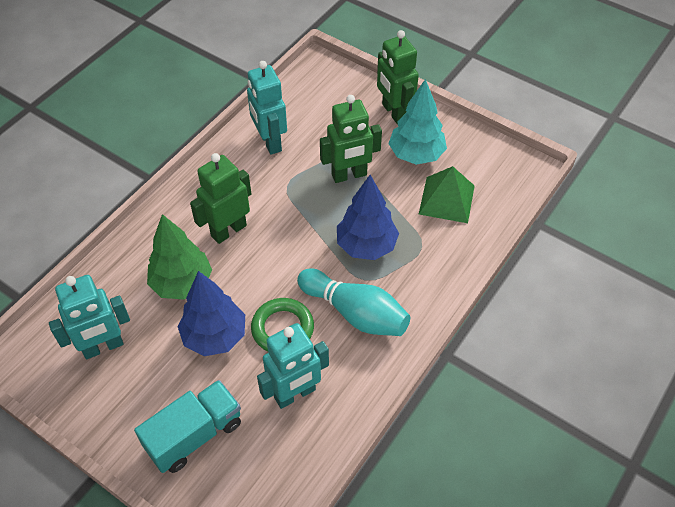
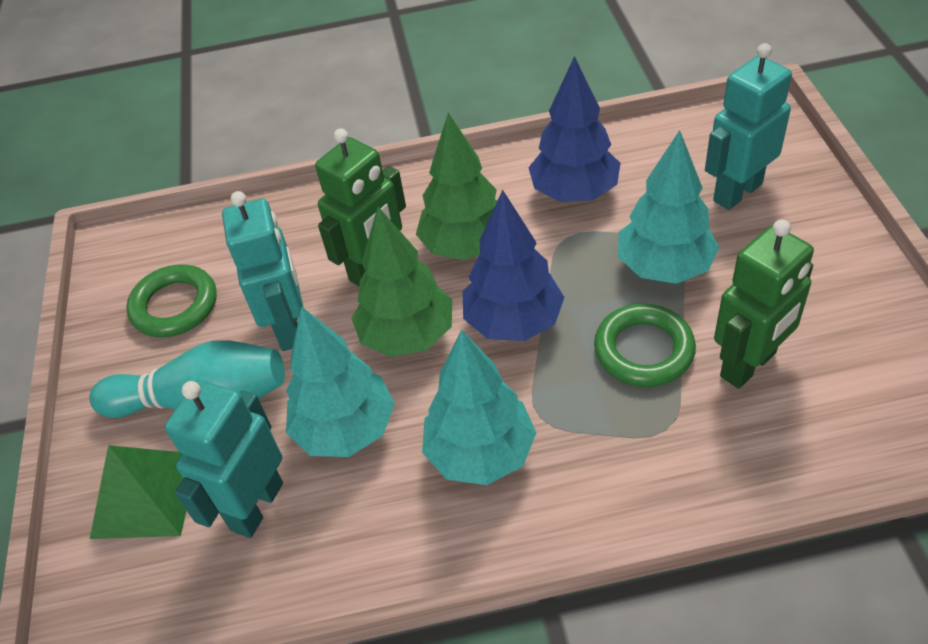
green ring: 1 -> 2
green robot: 3 -> 2
green tree: 1 -> 2
turquoise tree: 1 -> 3
turquoise truck: 1 -> 0

